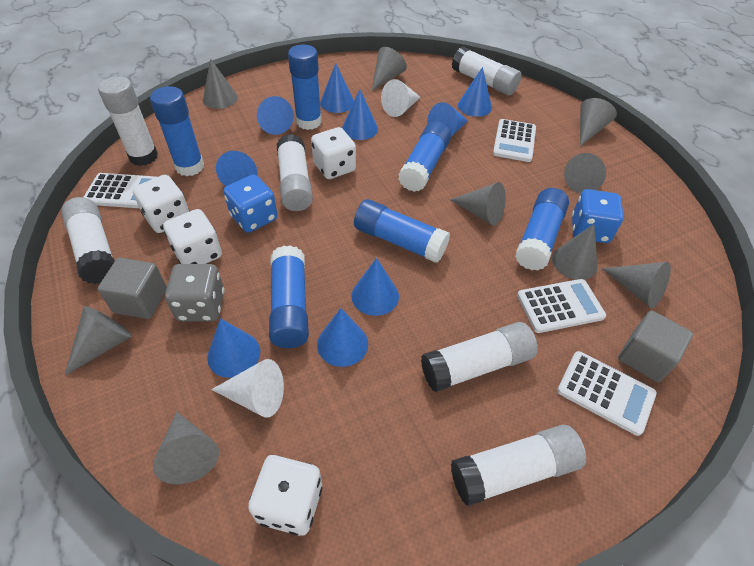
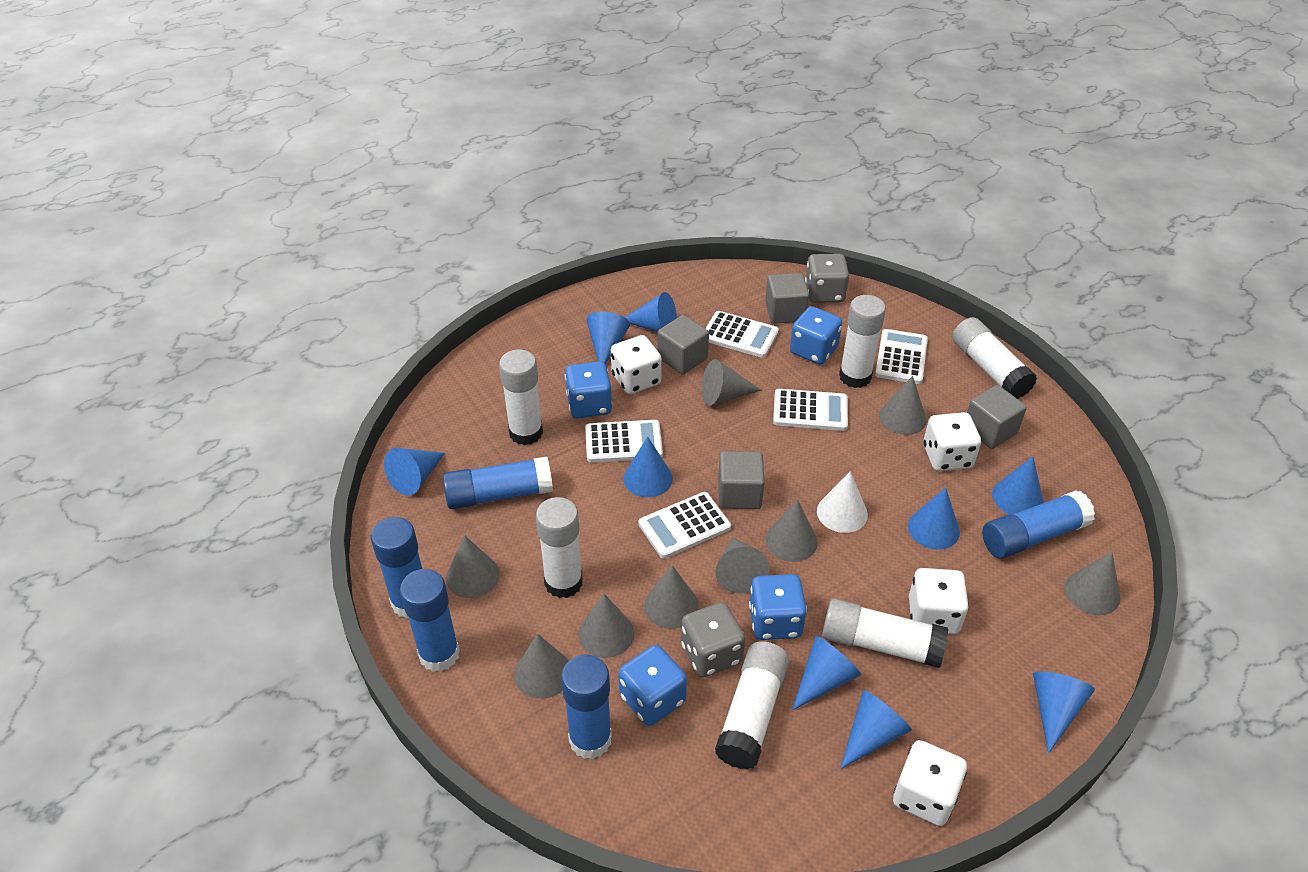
blue dice: 2 -> 4
blue glue stick: 6 -> 5
grey cube: 2 -> 4
grey dice: 1 -> 2
white calculator: 4 -> 5
white cone: 2 -> 1

